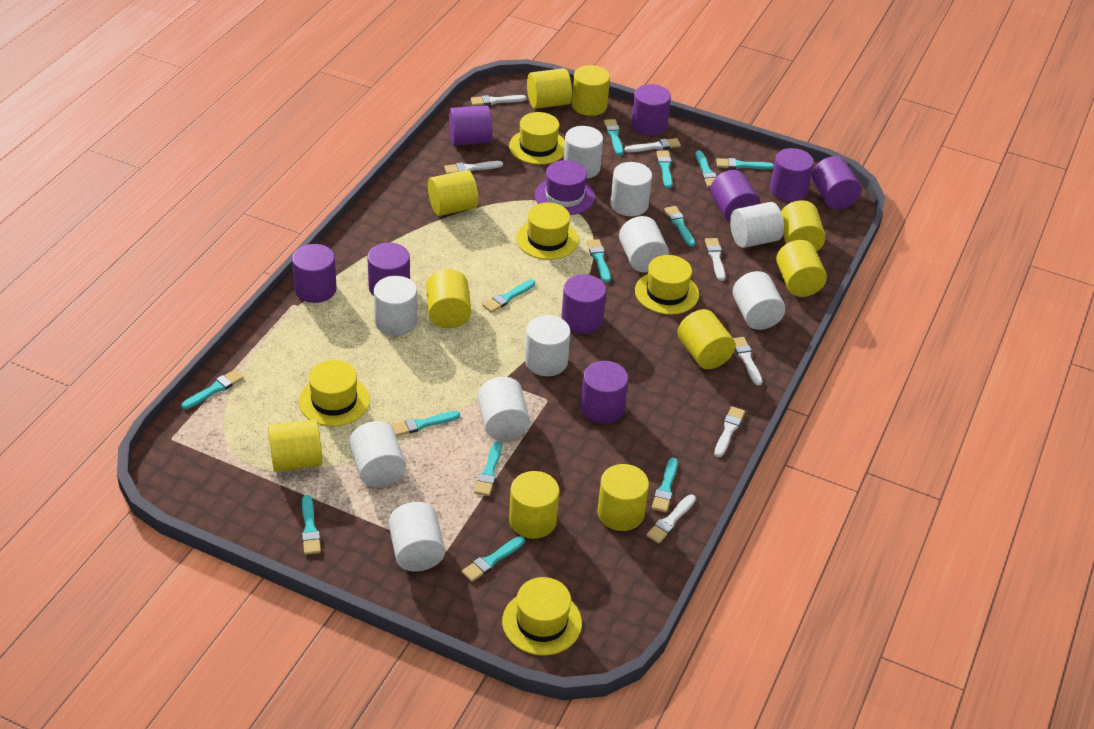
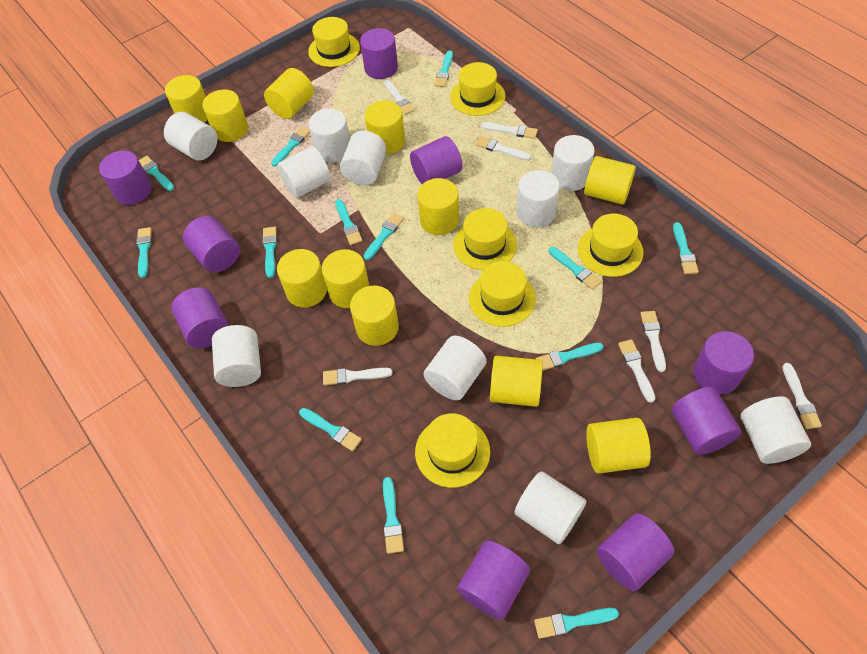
purple hat: 1 -> 0
yellow cylinder: 10 -> 11
yellow hat: 5 -> 6

